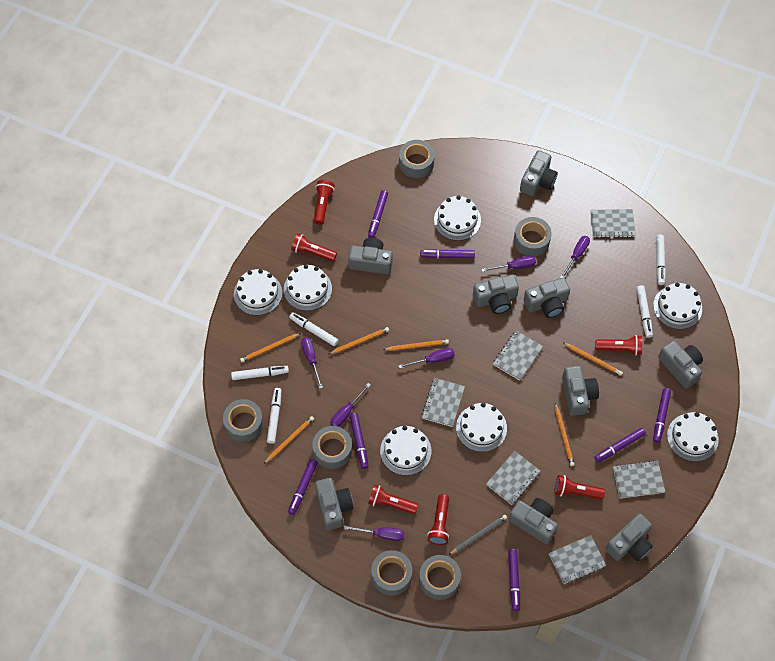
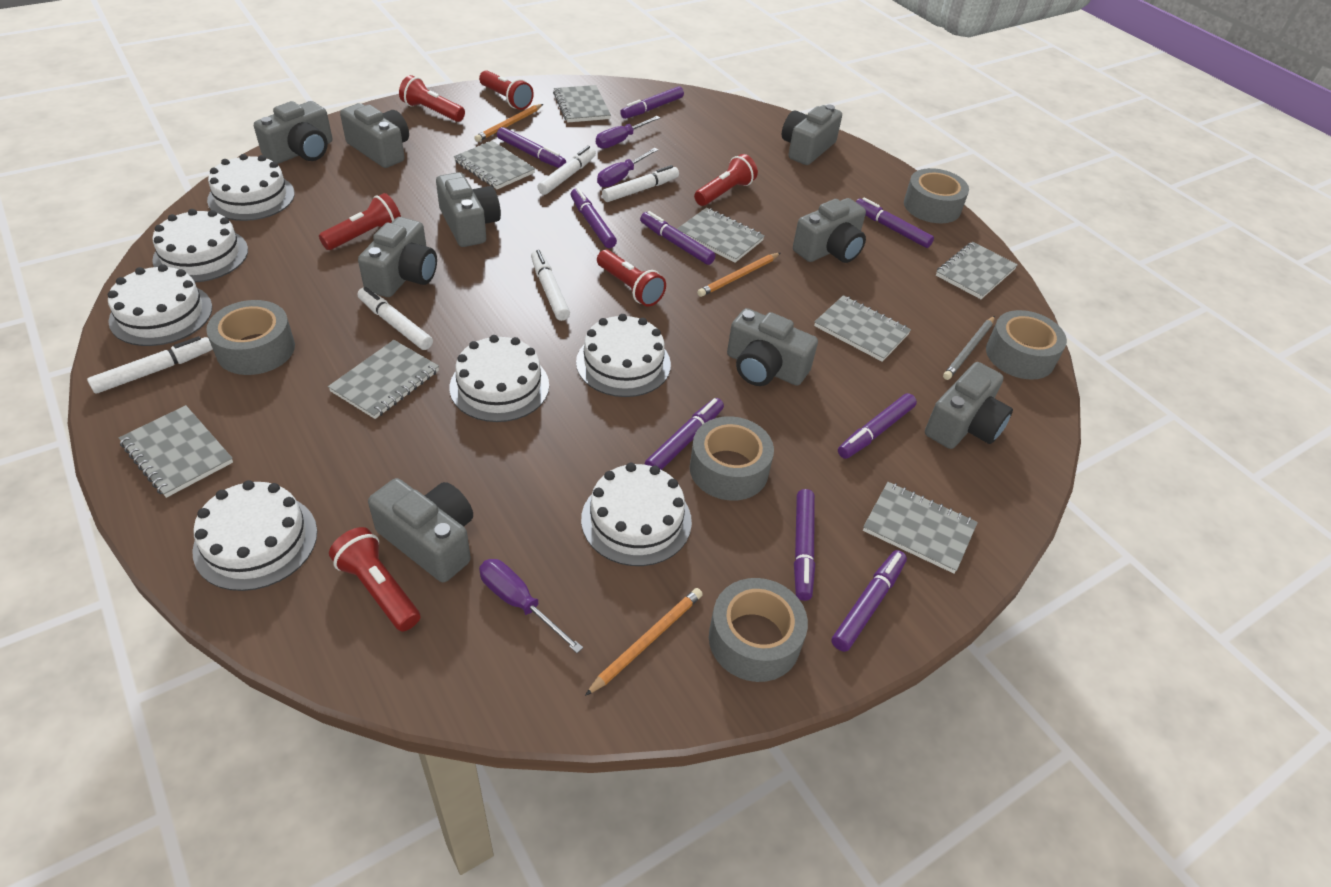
grey notebook: 6 -> 8
grey tape: 6 -> 5
orange pencil: 6 -> 3
purple marker: 7 -> 9
purple screwdriver: 6 -> 3

